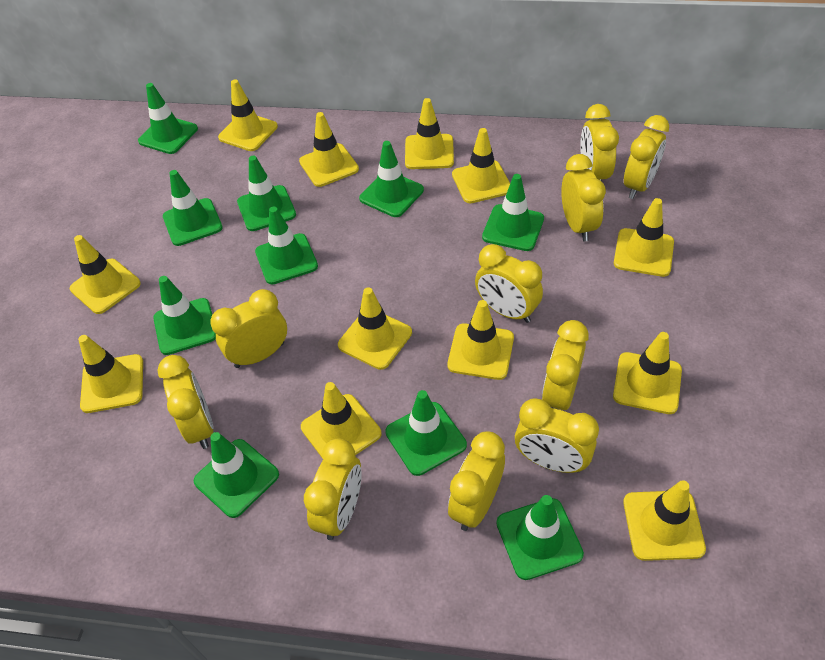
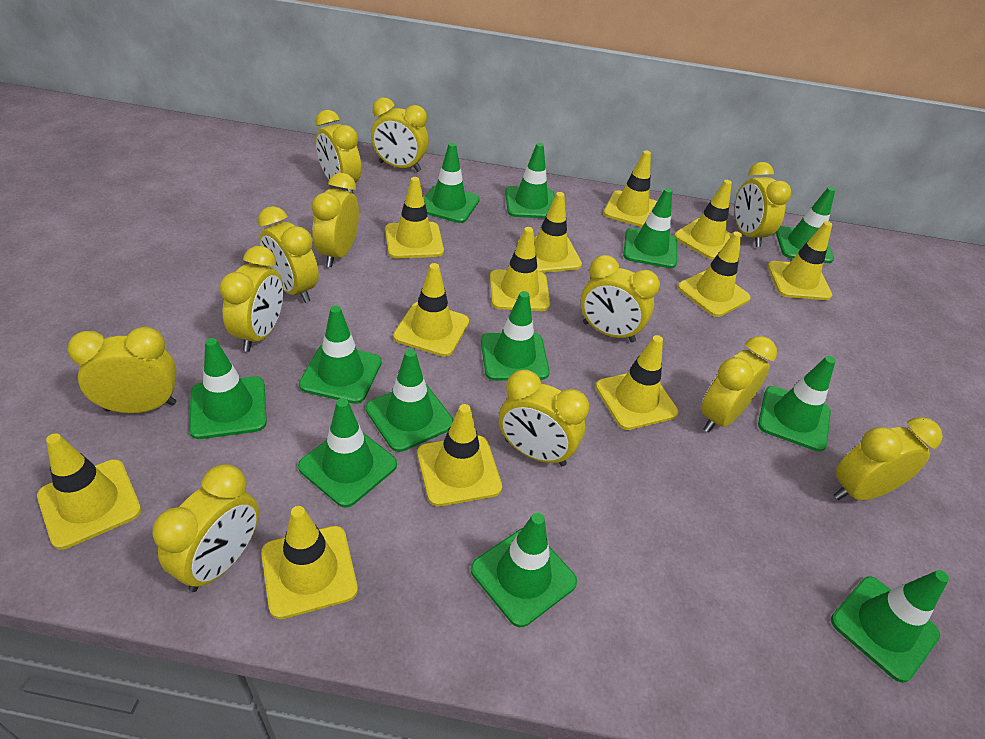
green traffic cone: 10 -> 12
yellow clock: 10 -> 12

